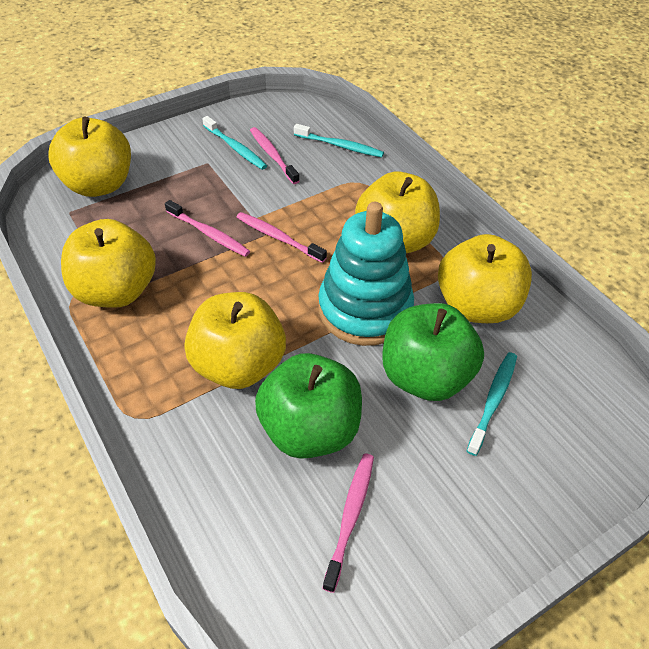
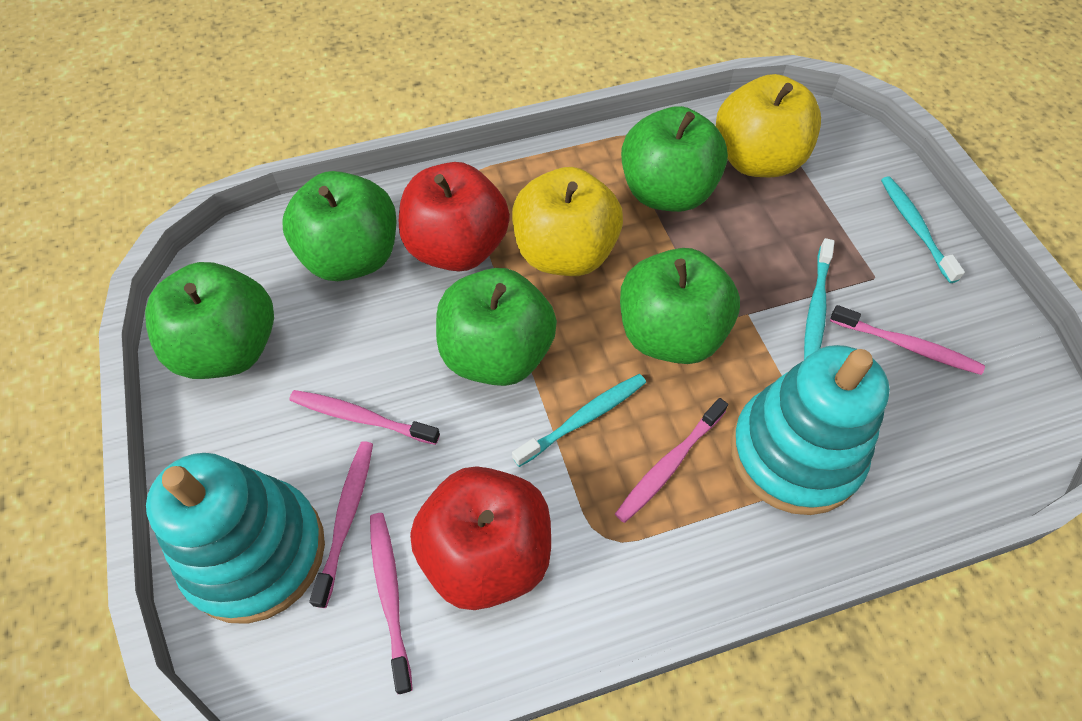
green apple: 2 -> 5
pink toothbrush: 4 -> 5
red apple: 0 -> 2
turquoise stacking toy: 1 -> 2
yellow apple: 5 -> 2

